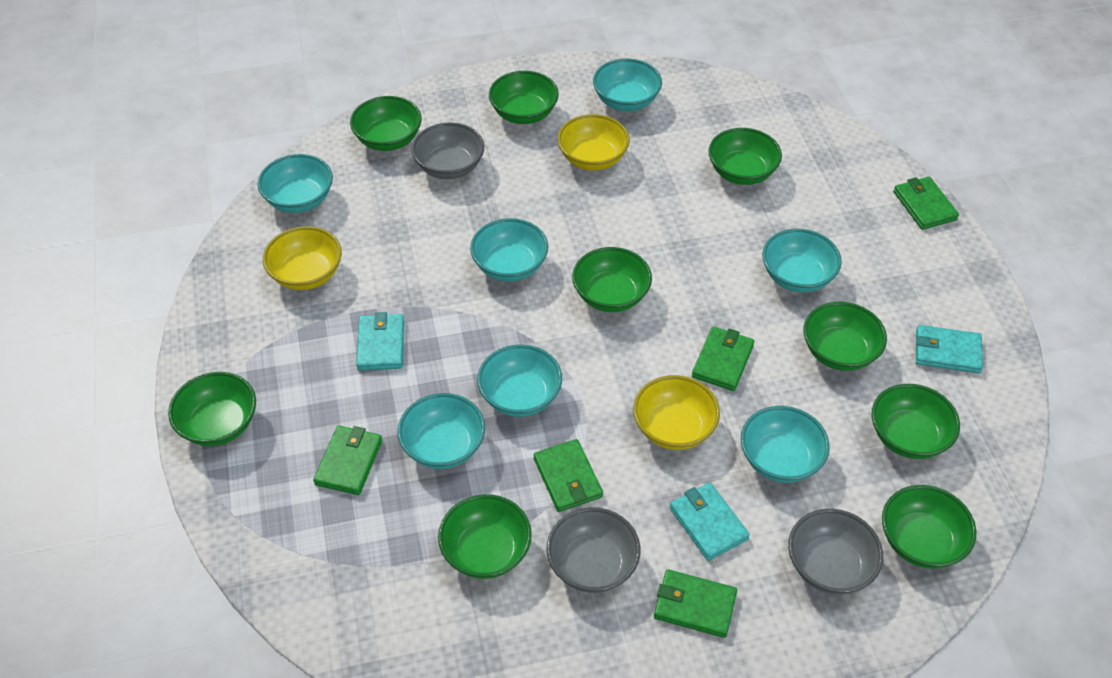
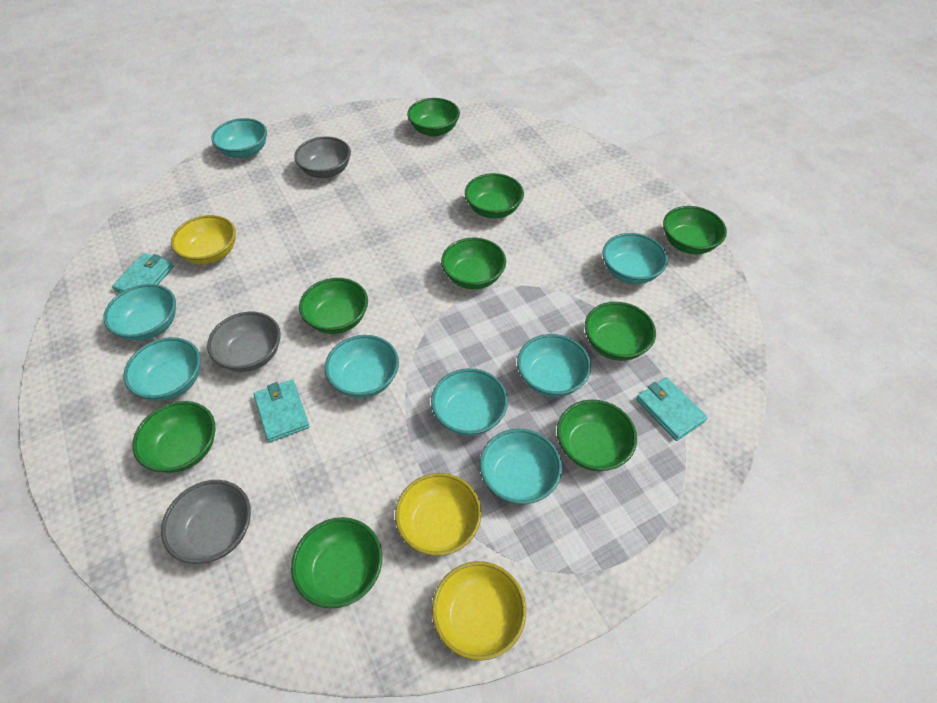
green wallet: 5 -> 0
turquoise bowl: 7 -> 8

